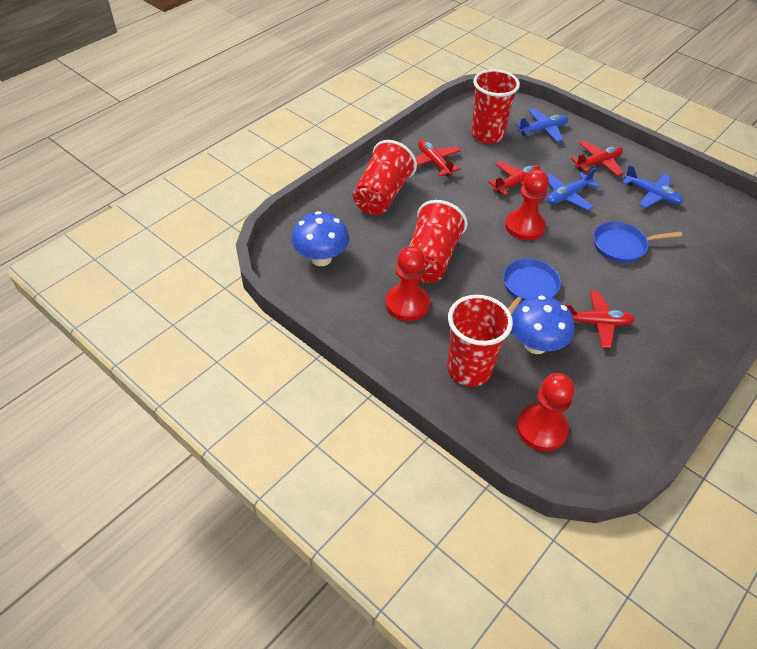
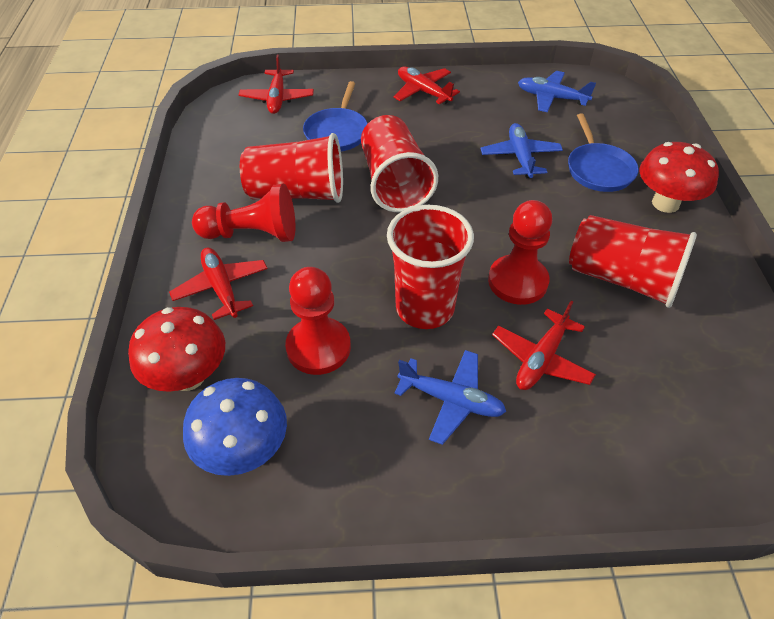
blue mushroom: 2 -> 1
red mushroom: 0 -> 2

